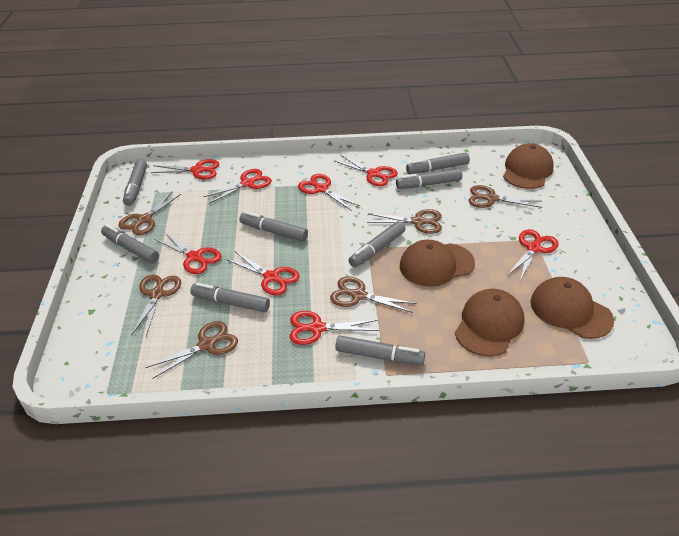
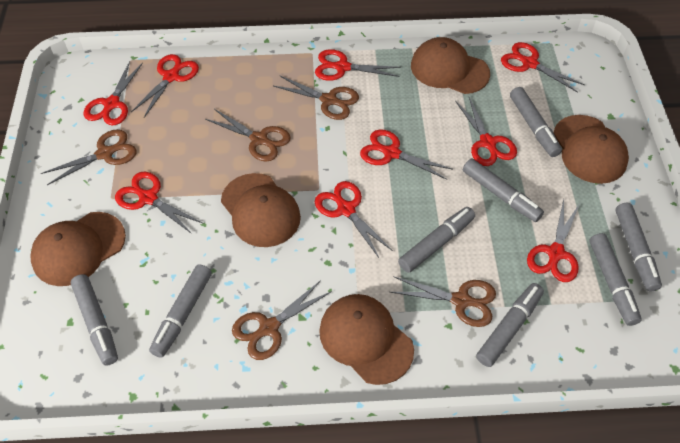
brown cap: 4 -> 5
brown scissors: 6 -> 5
red scissors: 8 -> 9

